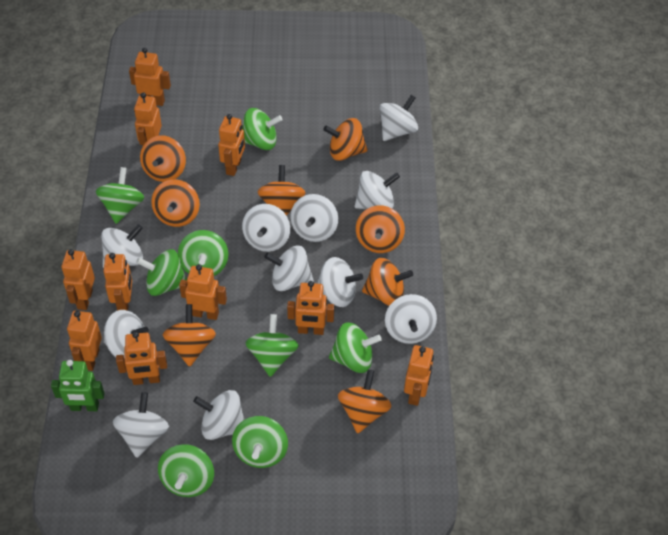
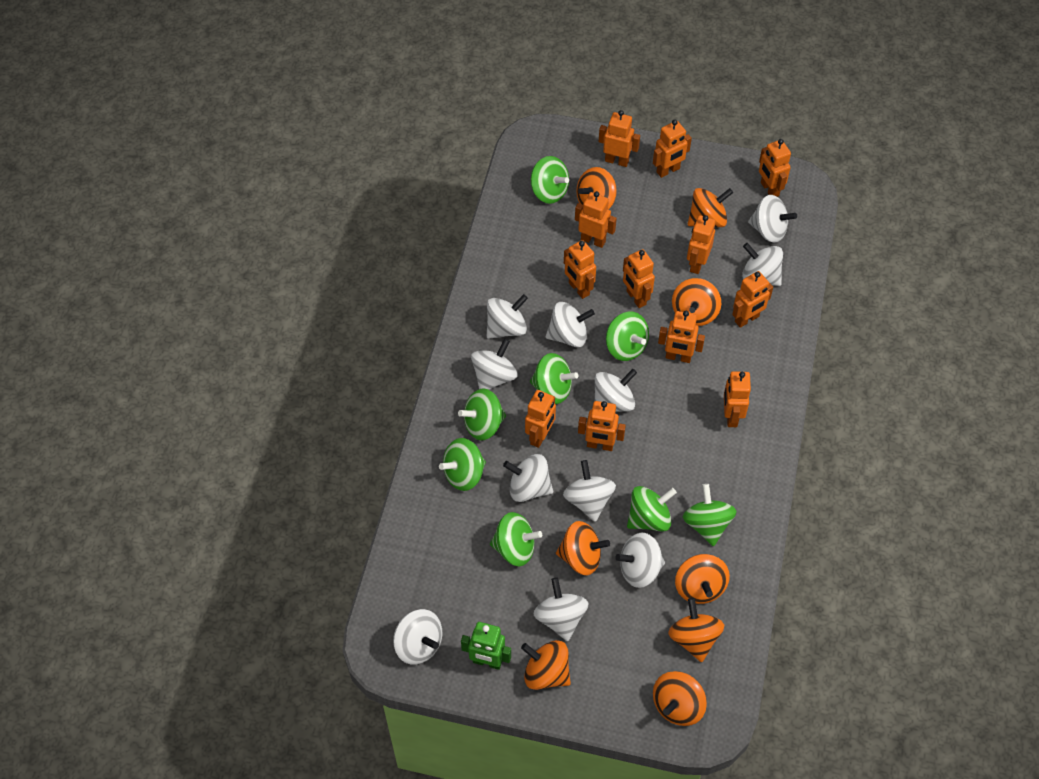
orange robot: 10 -> 12

